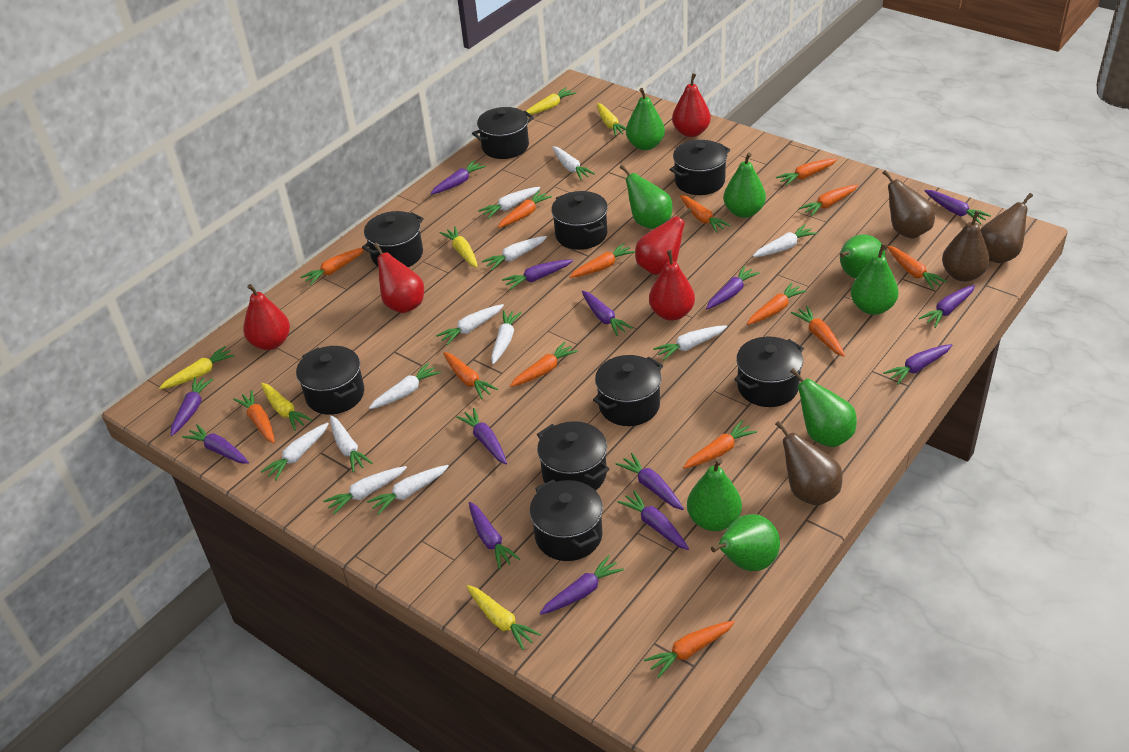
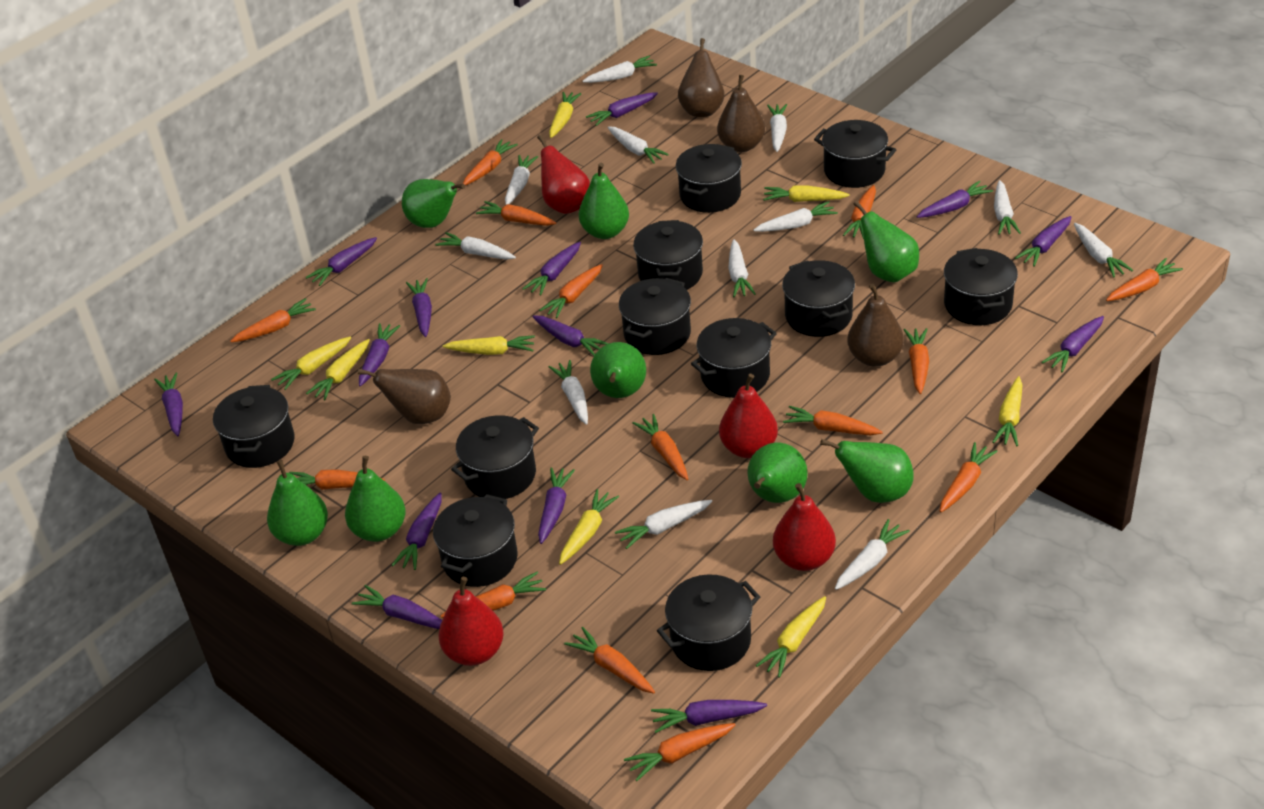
black pot: 9 -> 11
red pear: 5 -> 4
yellow carrot: 6 -> 8

